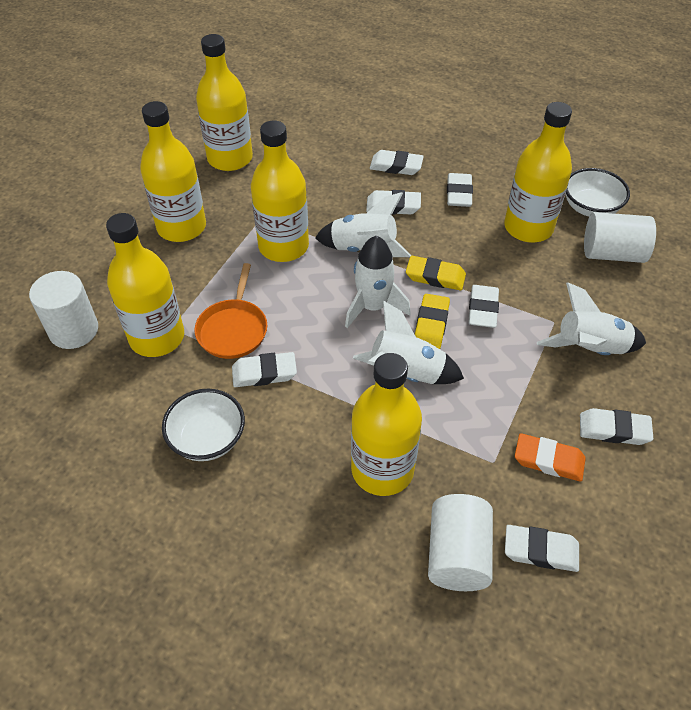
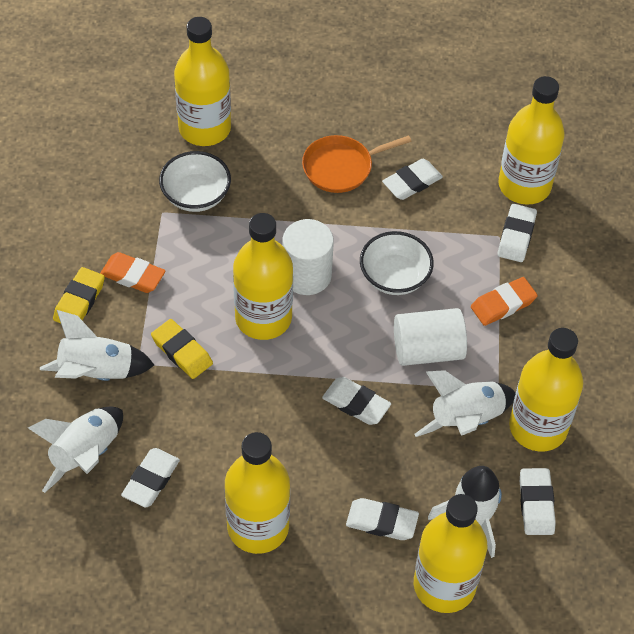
orange eraser: 1 -> 2
white cylinder: 3 -> 2
white eraser: 7 -> 6

